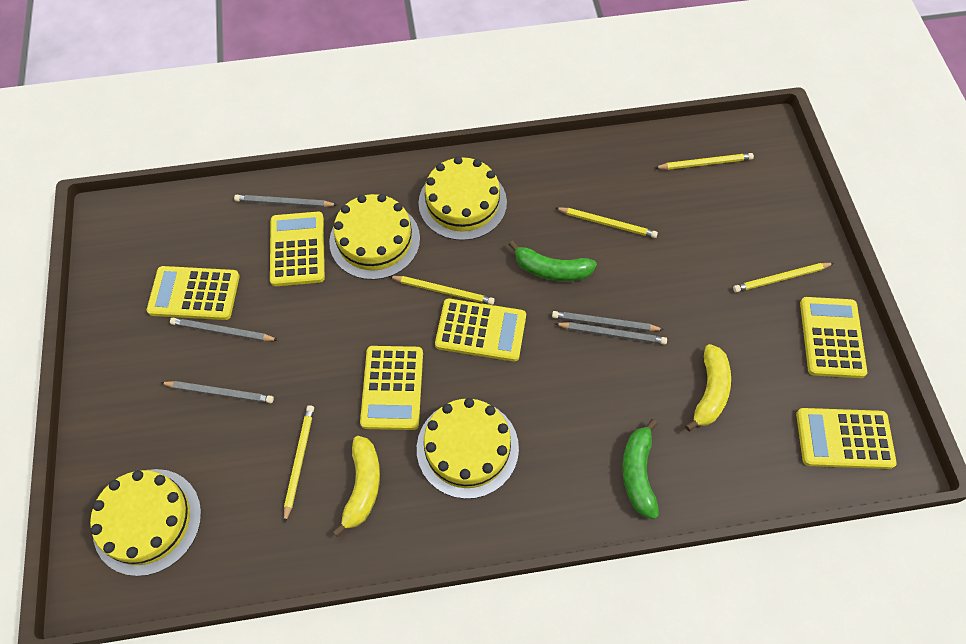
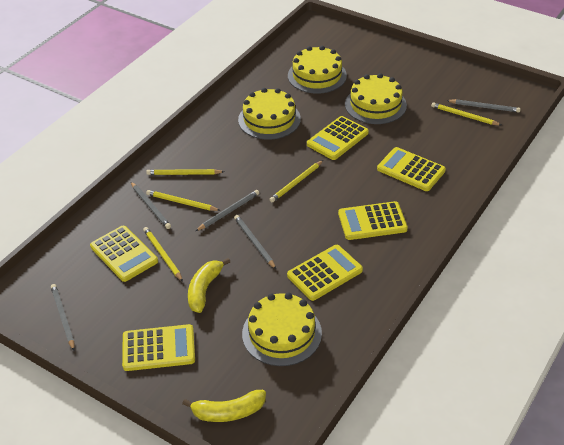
green banana: 2 -> 0

